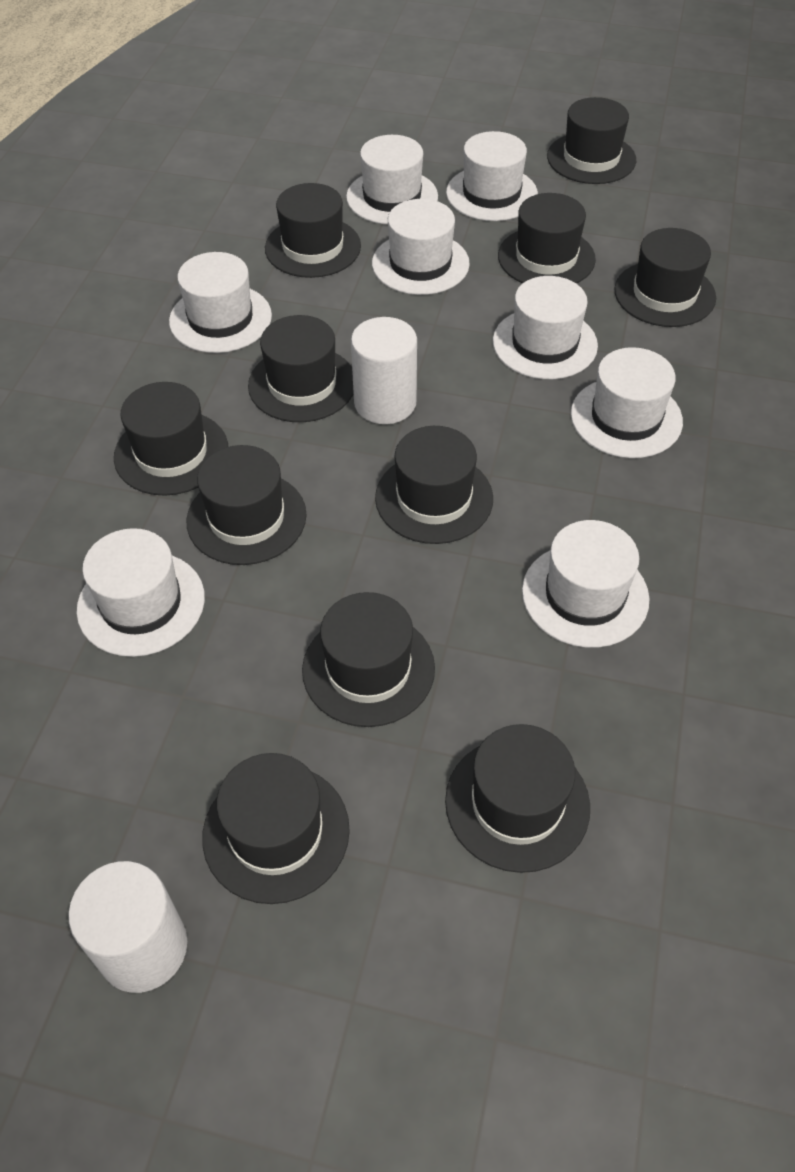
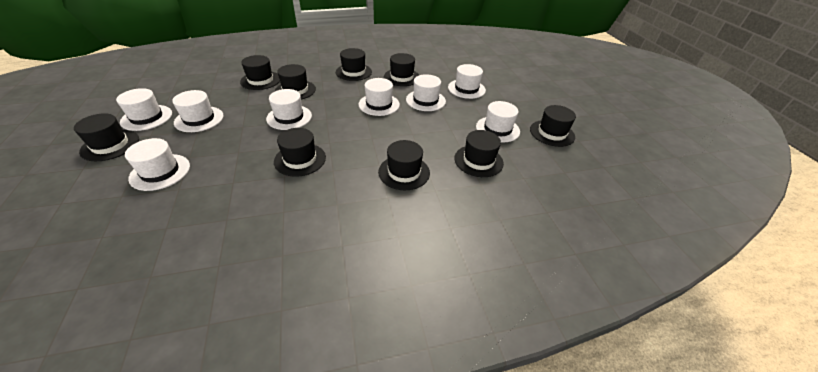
black hat: 11 -> 9
white cylinder: 2 -> 0

